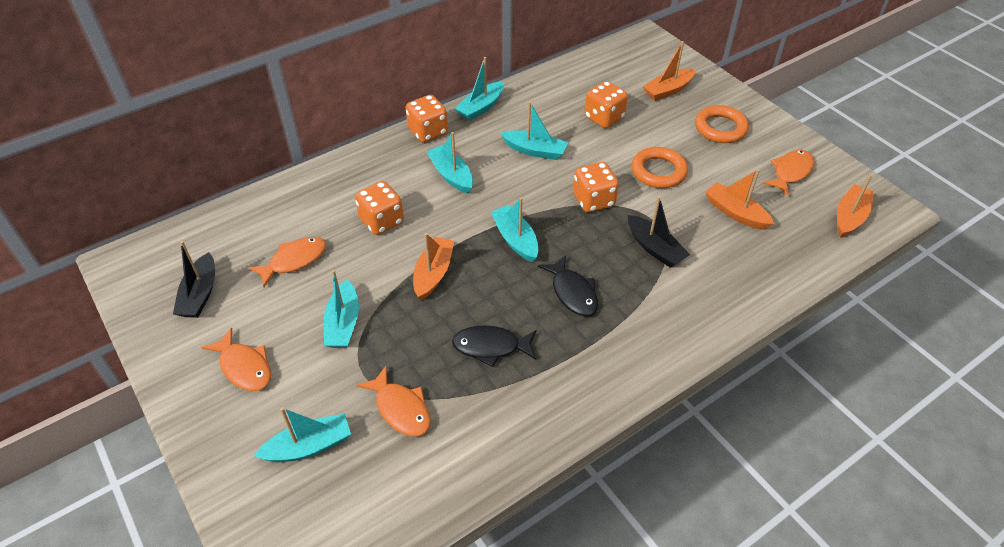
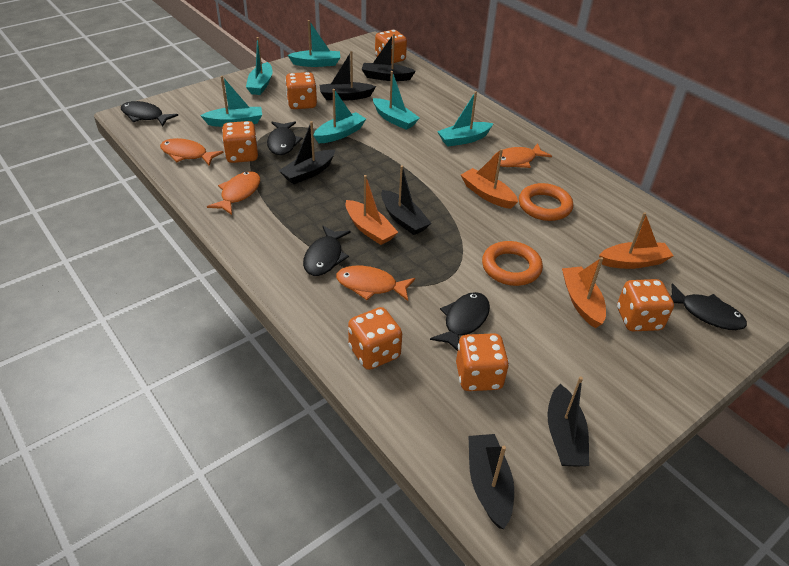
black boat: 2 -> 6
black fish: 2 -> 5
orange dice: 4 -> 6

